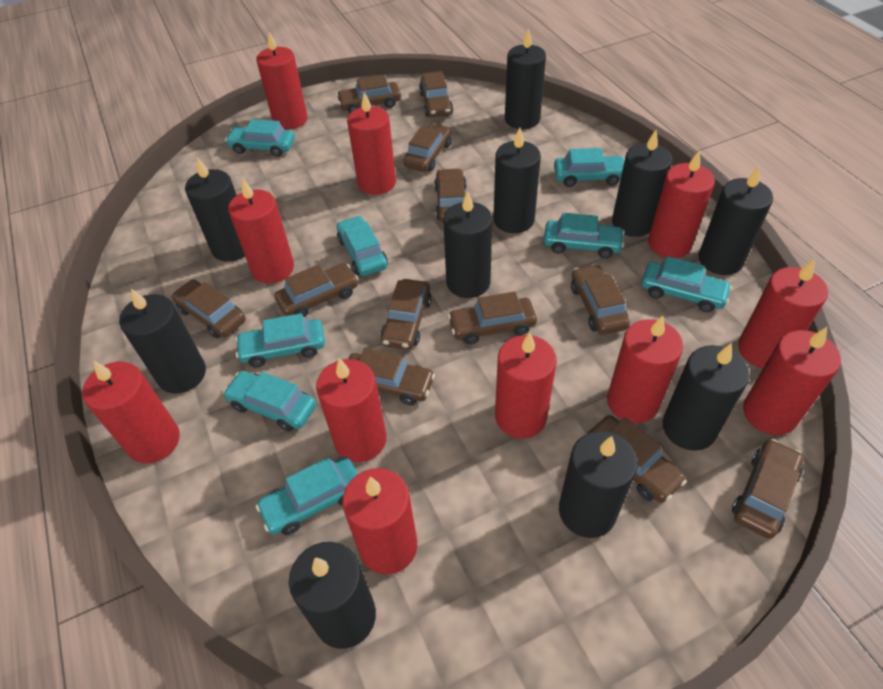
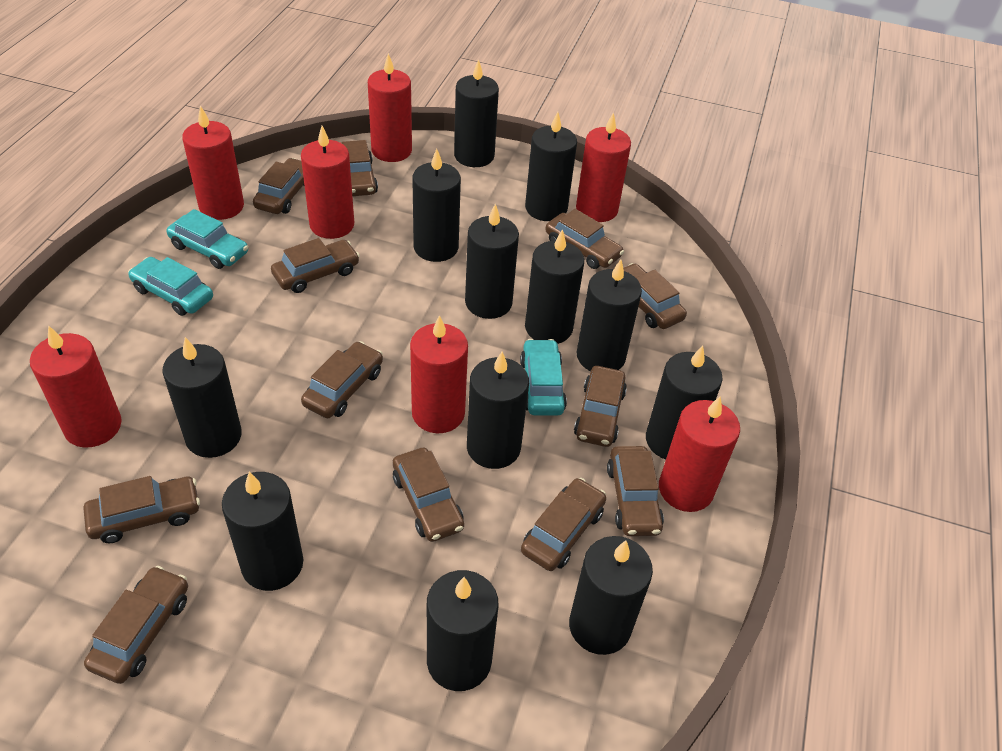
black candle: 10 -> 12
red candle: 11 -> 7
turquoise car: 8 -> 3

